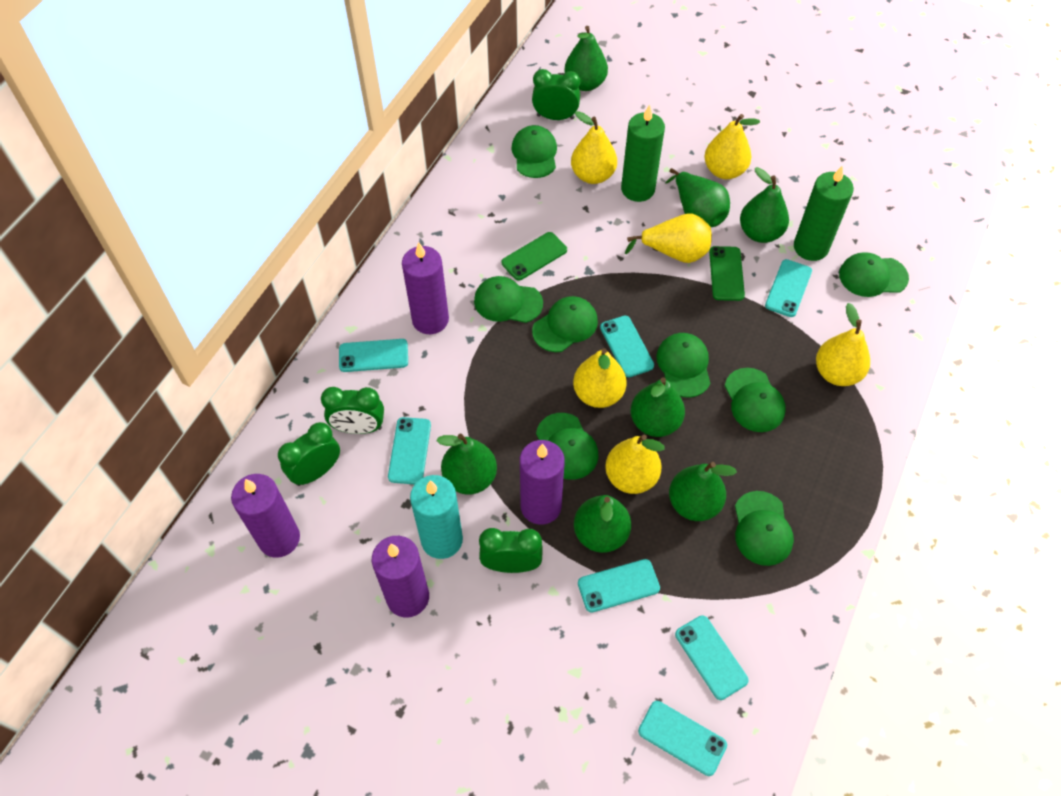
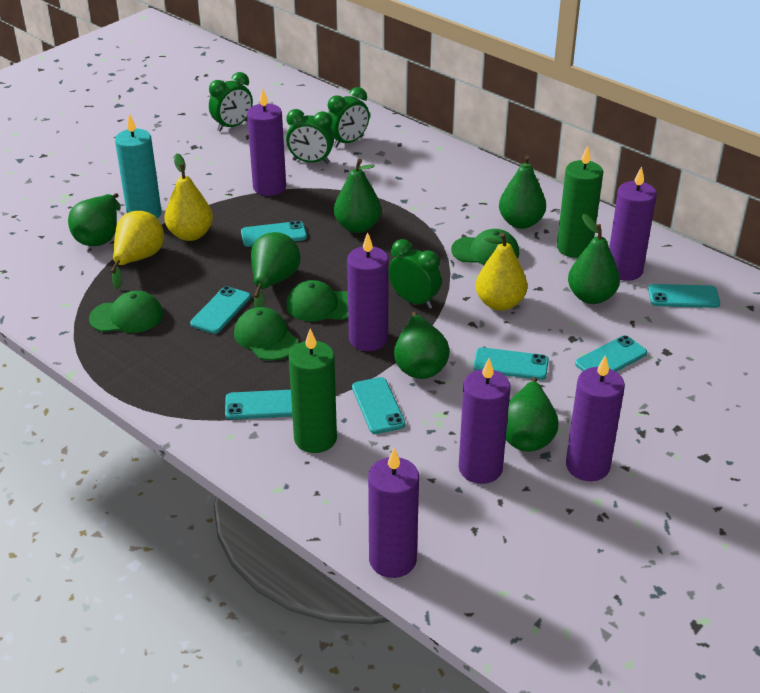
green cap: 8 -> 4
green phone: 2 -> 0
purple candle: 4 -> 6
yellow pear: 6 -> 3

